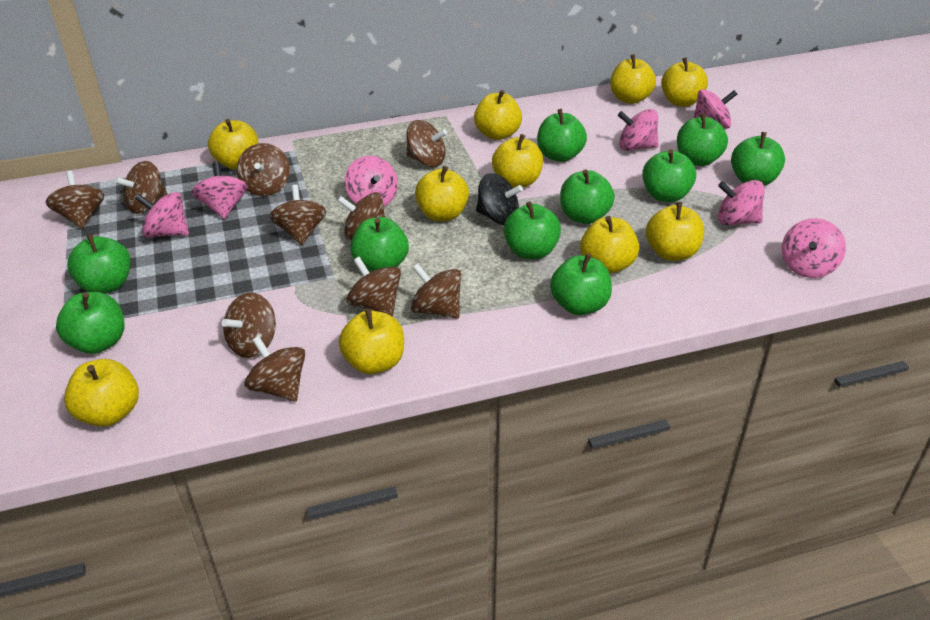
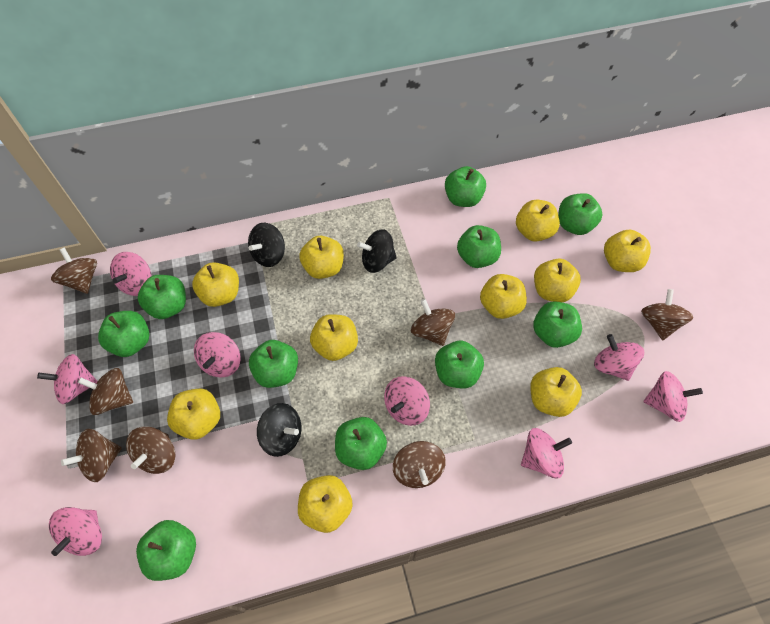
black spinning top: 1 -> 3
brown spinning top: 10 -> 7
pink spinning top: 7 -> 8

